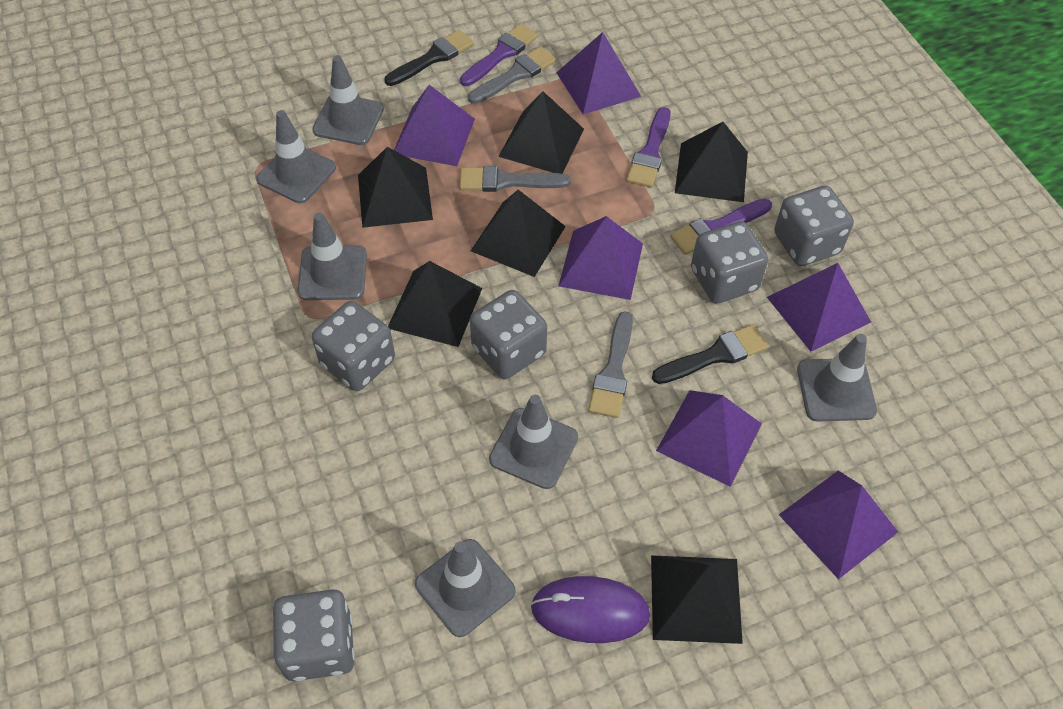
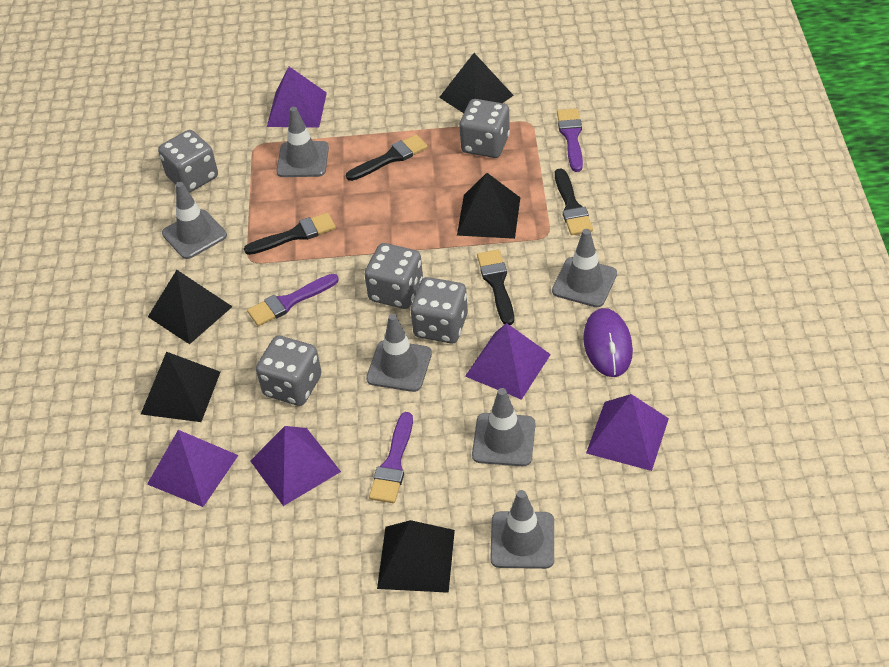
black brush: 2 -> 4
black pyramid: 6 -> 5
grey brush: 3 -> 0
purple pyramid: 6 -> 5

